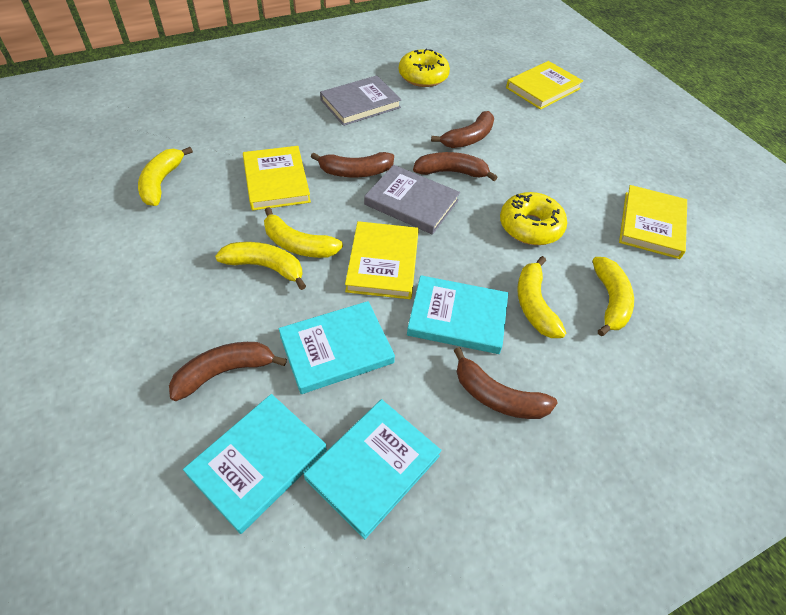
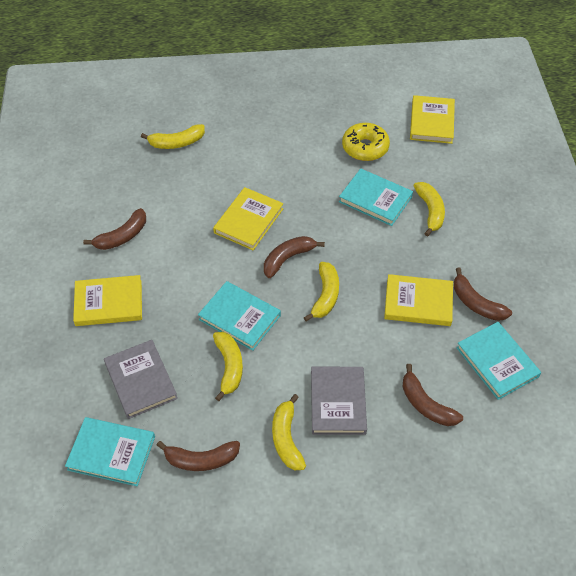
yellow donut: 2 -> 1

